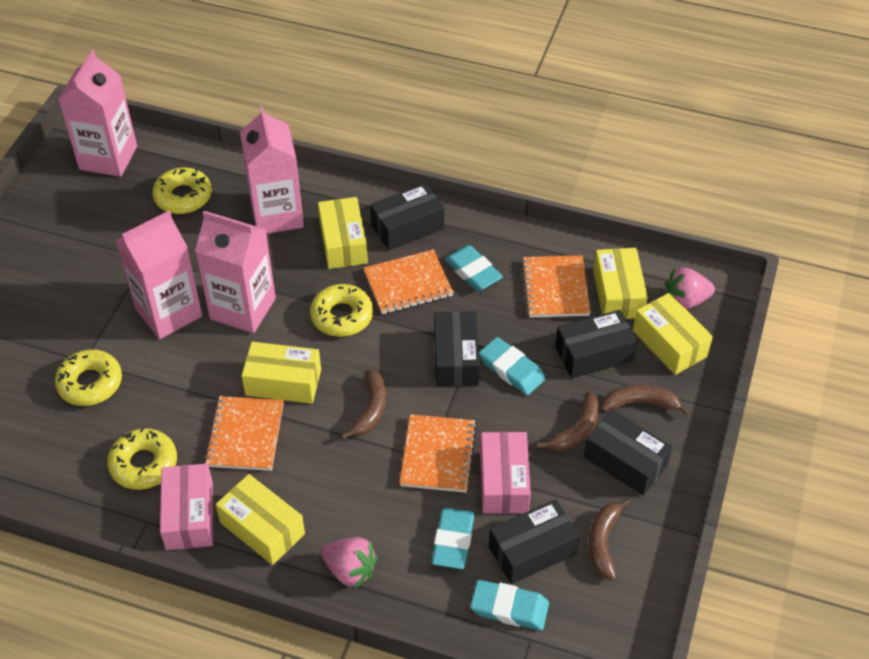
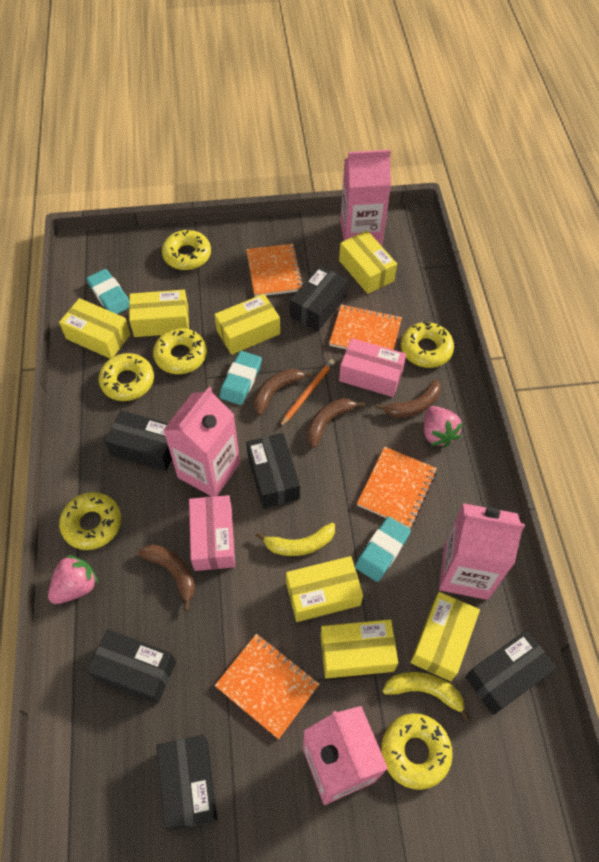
black box: 5 -> 6
orange pencil: 0 -> 1
turquoise eraser: 4 -> 3
yellow banana: 0 -> 2
yellow box: 5 -> 7
yellow donut: 4 -> 6

